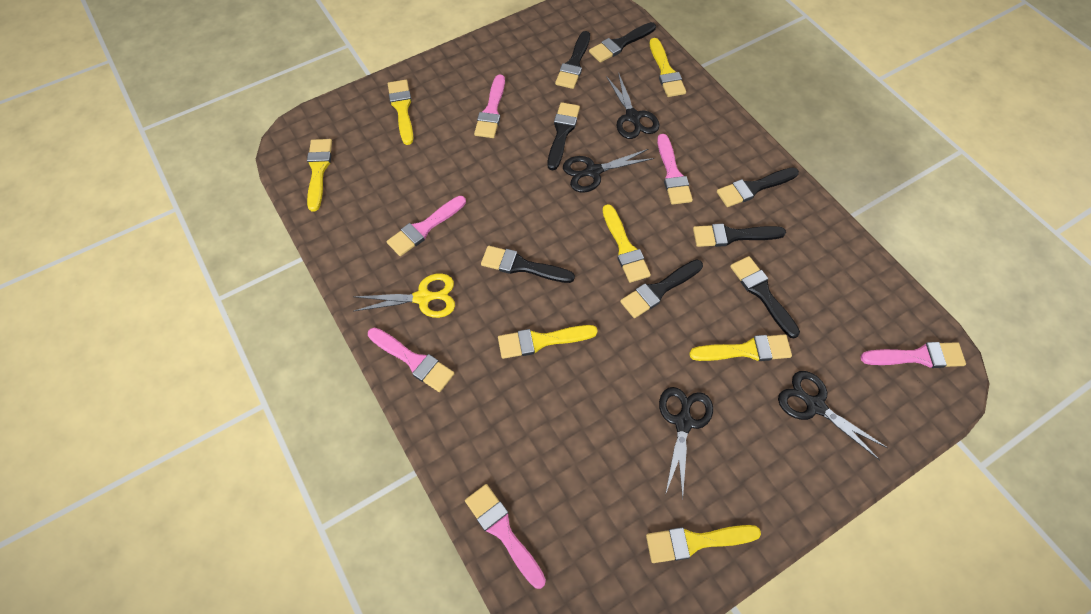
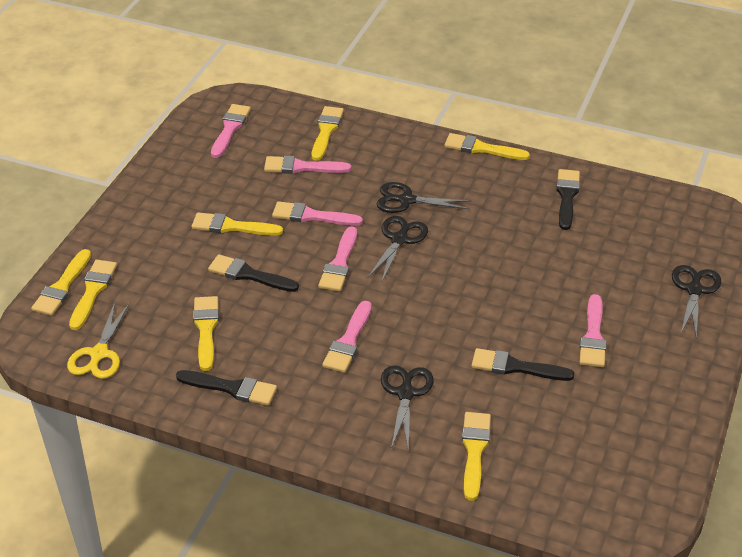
black brush: 8 -> 4

